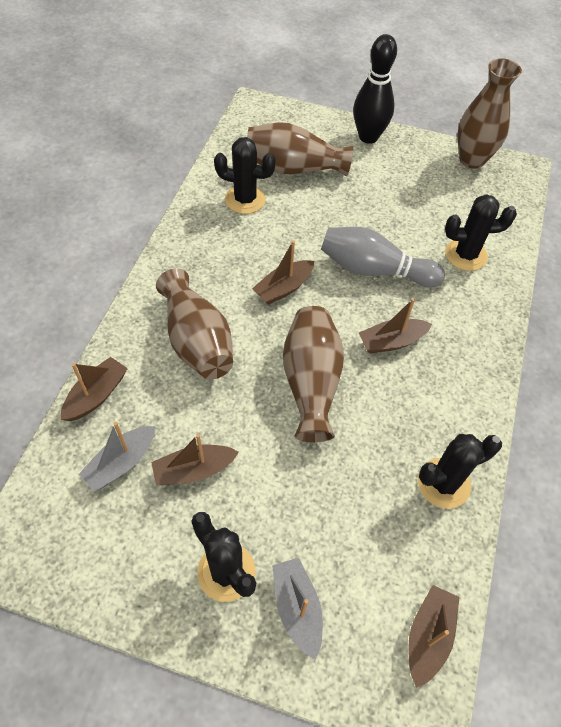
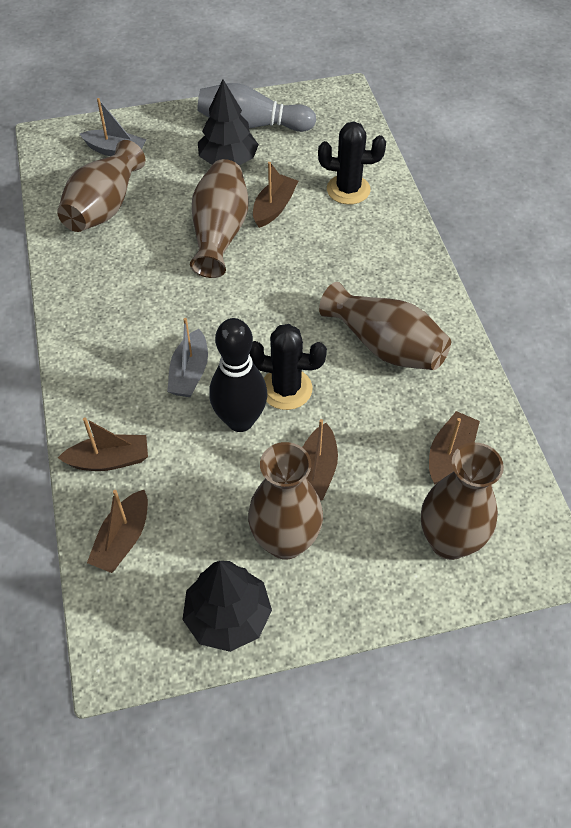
black cactus: 4 -> 2
black tree: 0 -> 2
brown vase: 4 -> 5

